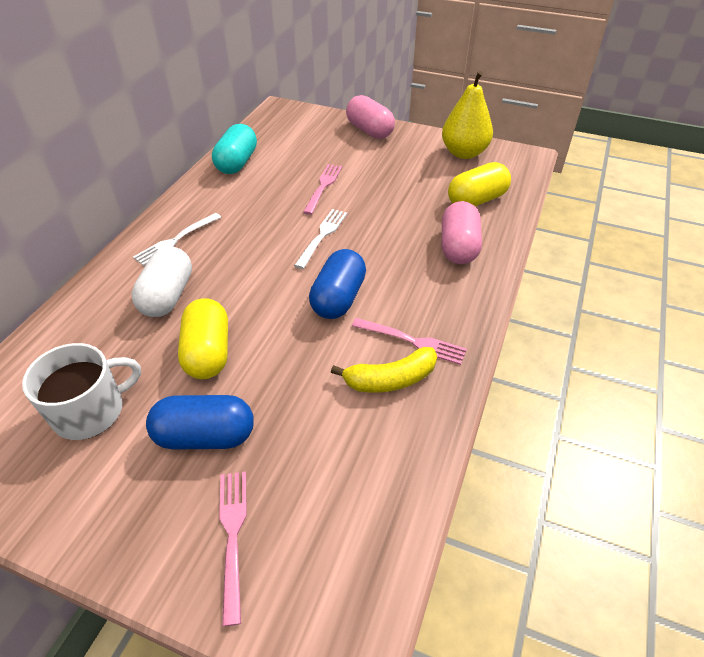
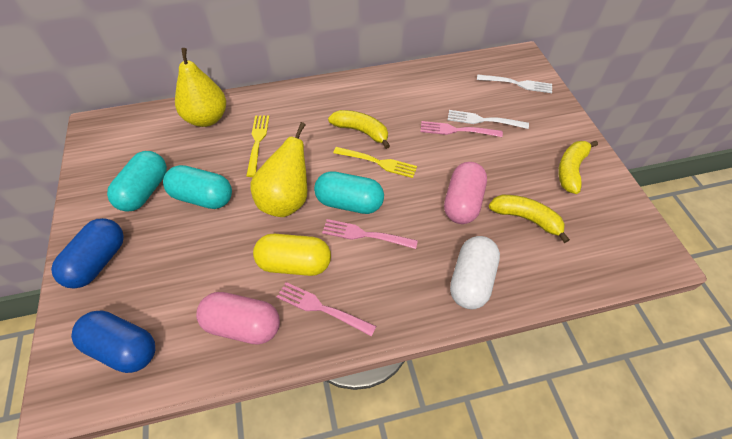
turquoise capsule: 1 -> 3
white mug: 1 -> 0
yellow banana: 1 -> 3
yellow capsule: 2 -> 1
yellow fork: 0 -> 2
yellow pear: 1 -> 2

